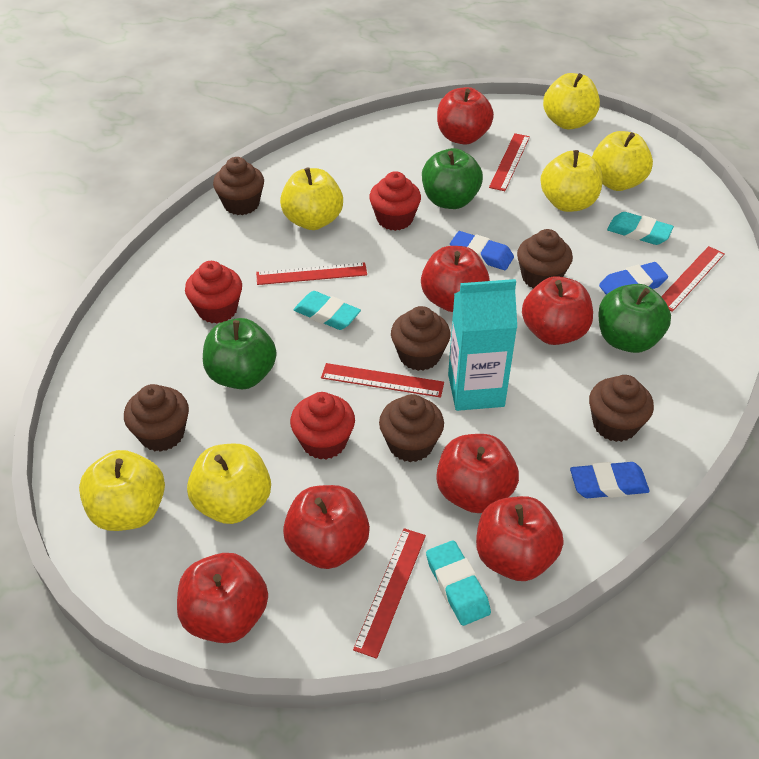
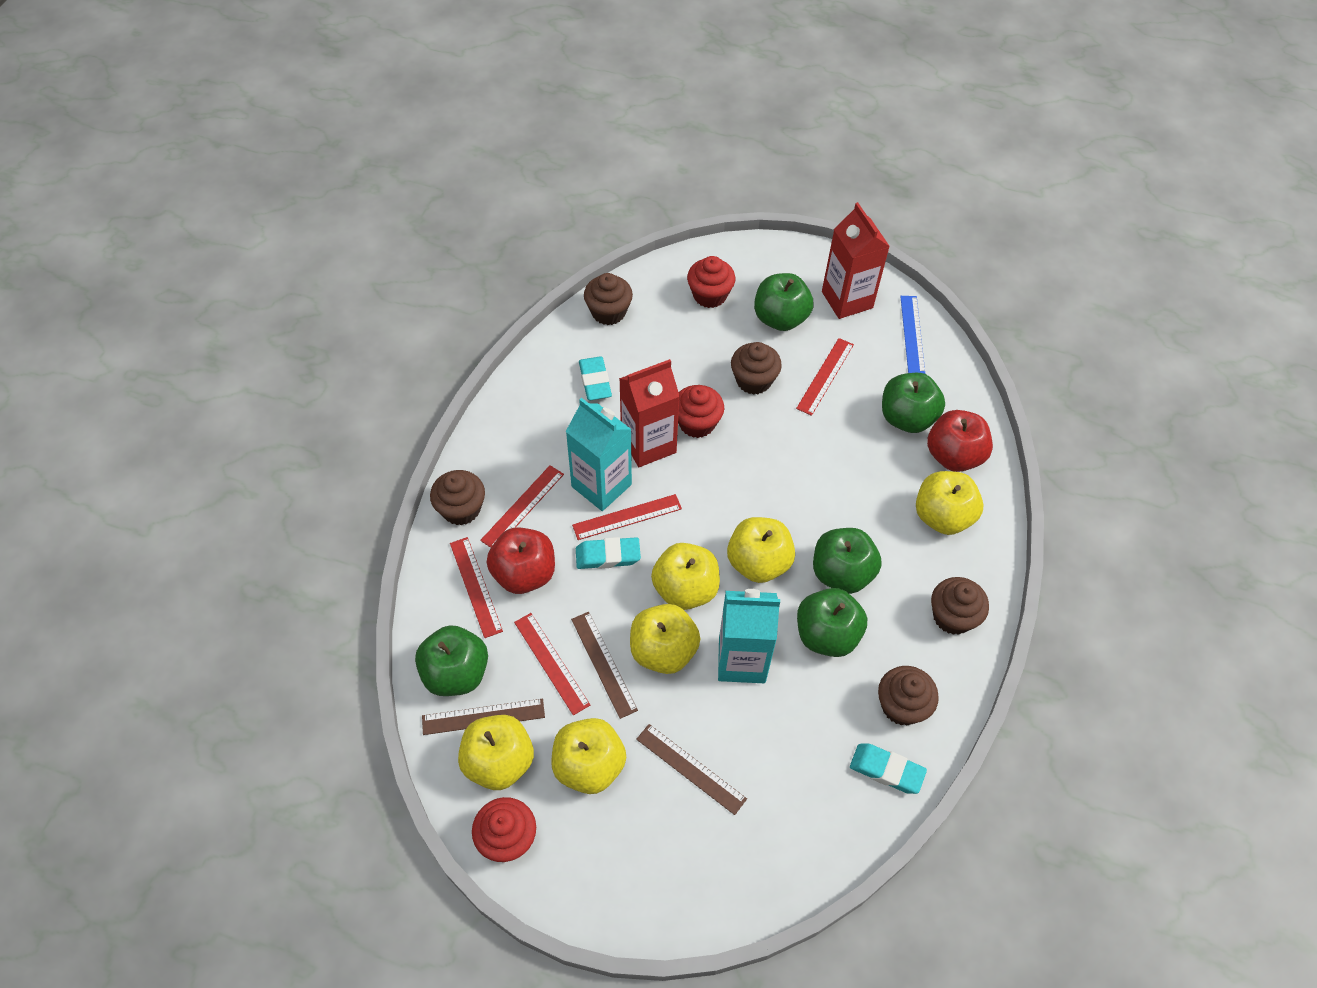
blue eraser: 3 -> 0
blue ruler: 0 -> 1
brown cupcake: 6 -> 5
brown ruler: 0 -> 3
green apple: 3 -> 5
red apple: 7 -> 2
red carton: 0 -> 2
turquoise carton: 1 -> 2

